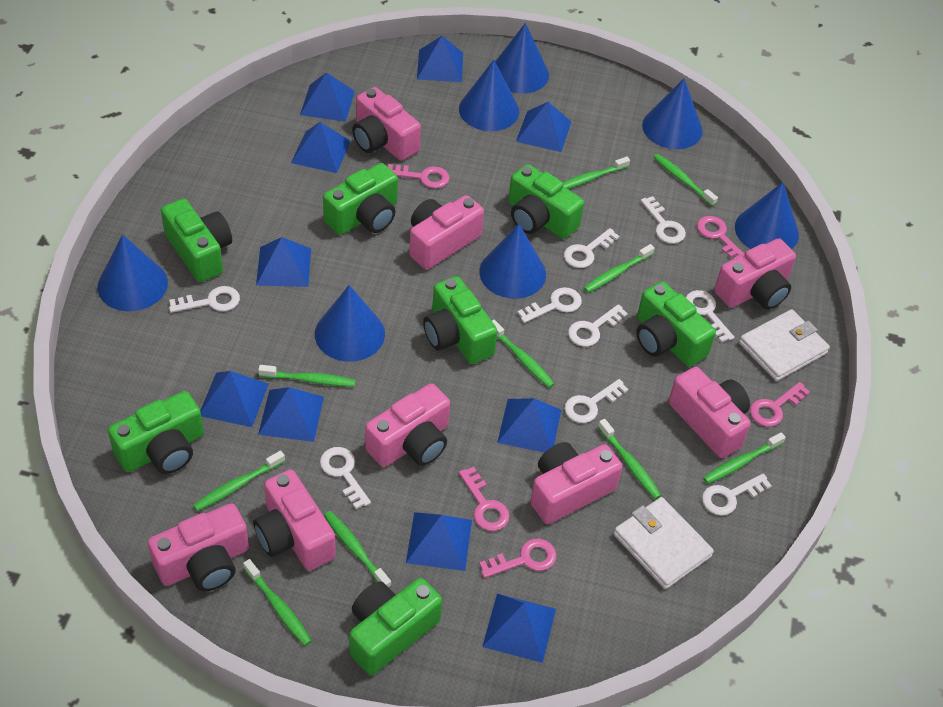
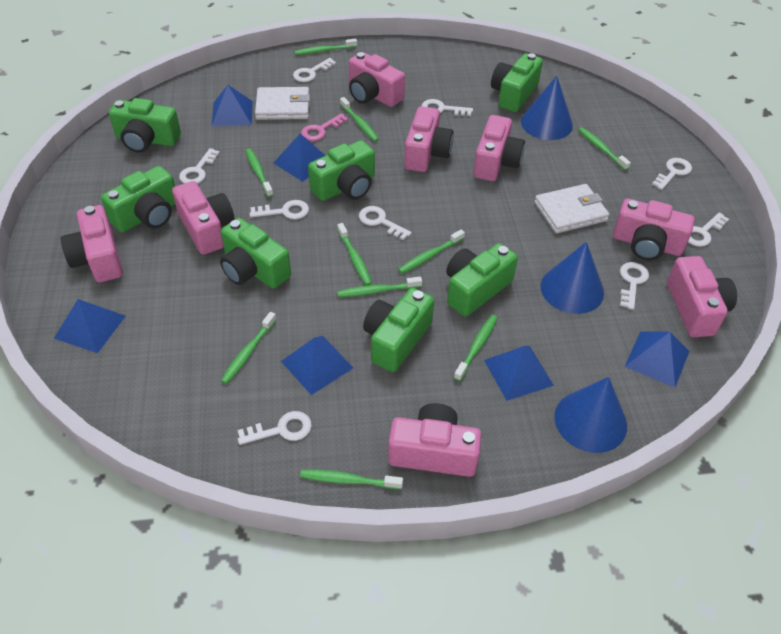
blue cone: 7 -> 3
blue pyramid: 10 -> 6
pink key: 5 -> 1

